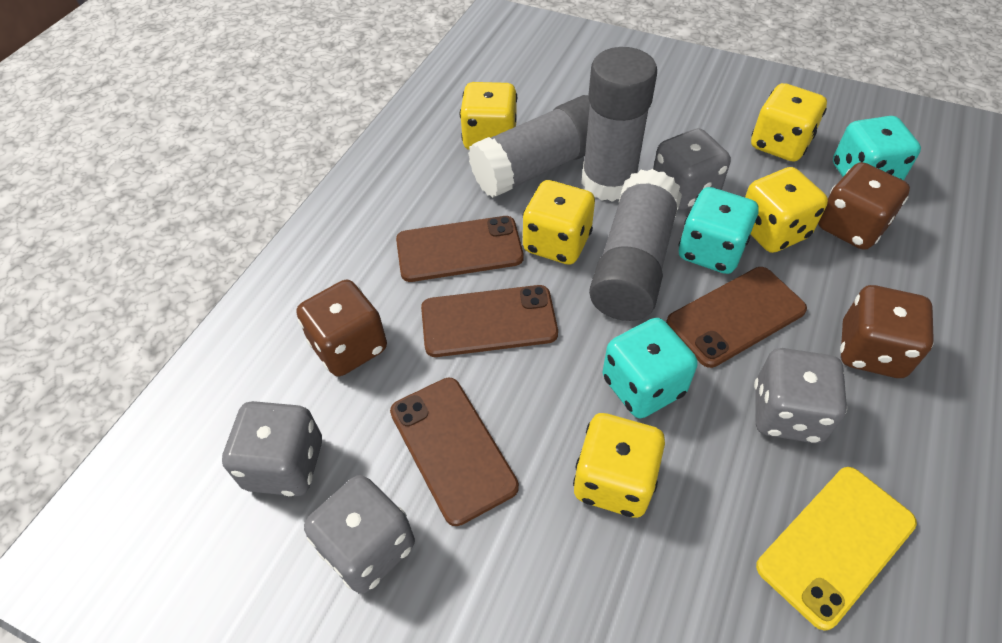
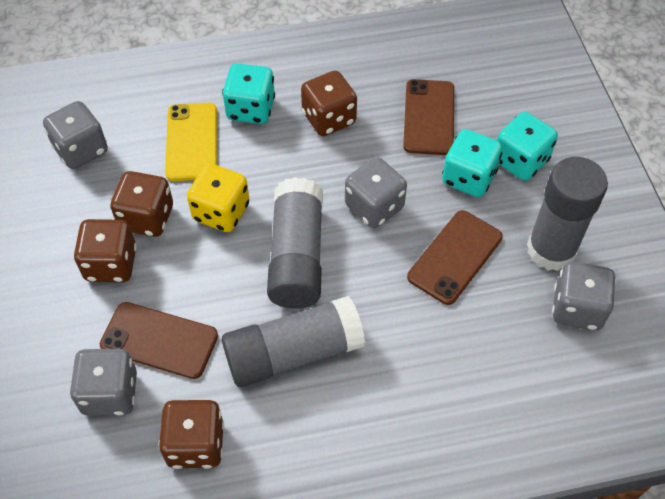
brown dice: 3 -> 4
brown phone: 4 -> 3
yellow dice: 5 -> 1

